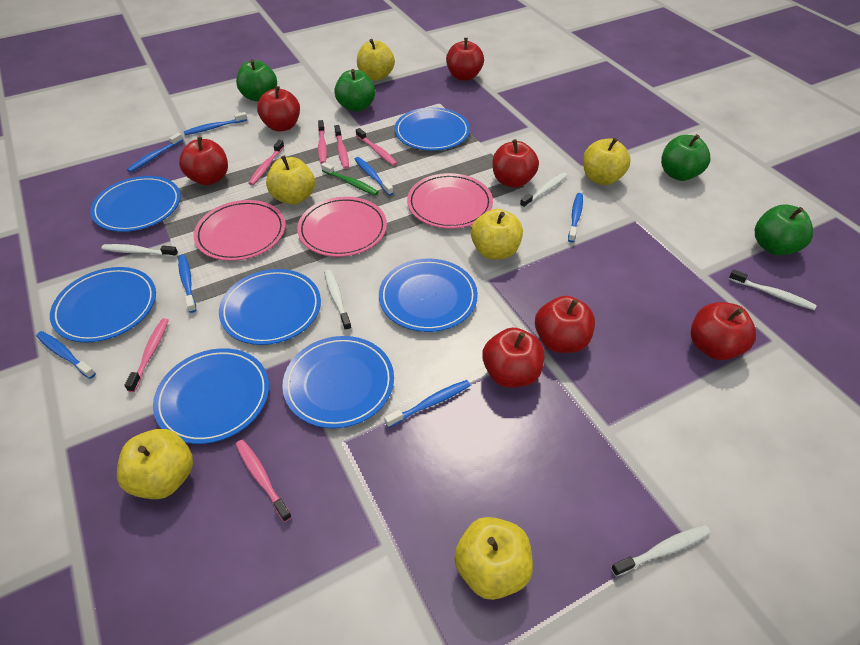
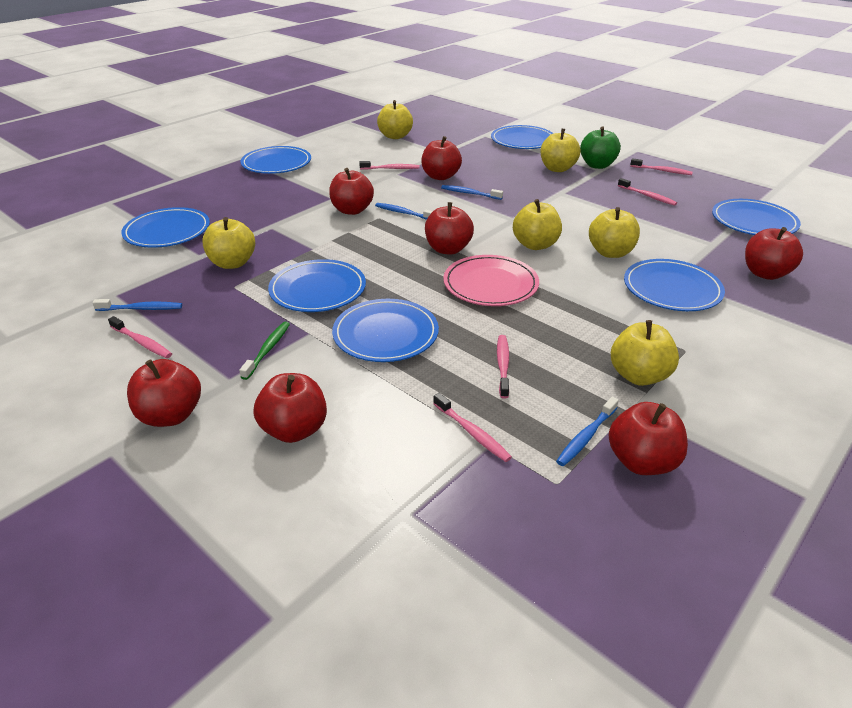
blue toothbrush: 7 -> 4
green apple: 4 -> 1
pink plate: 3 -> 1
white toothbrush: 5 -> 0

